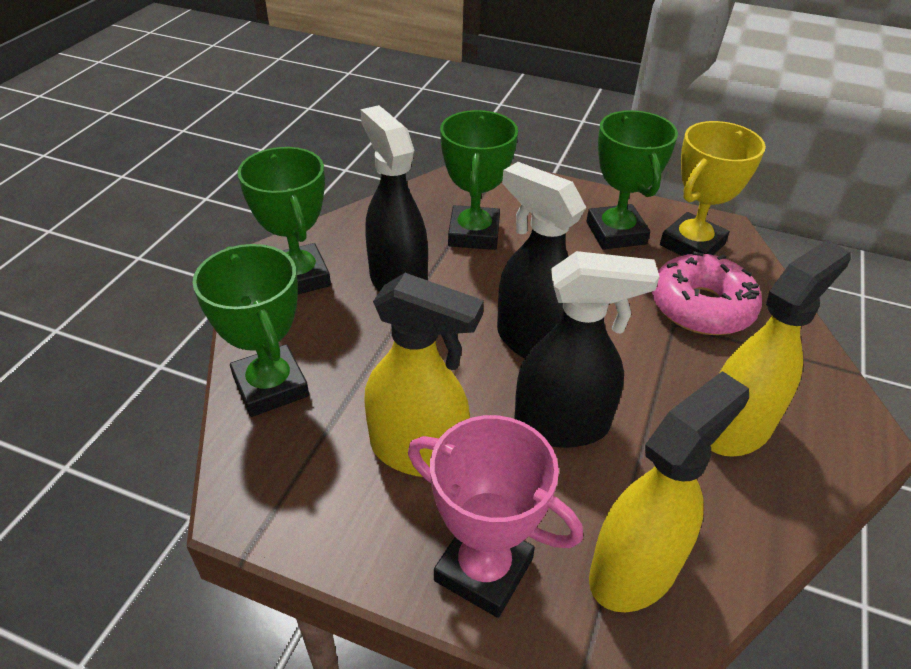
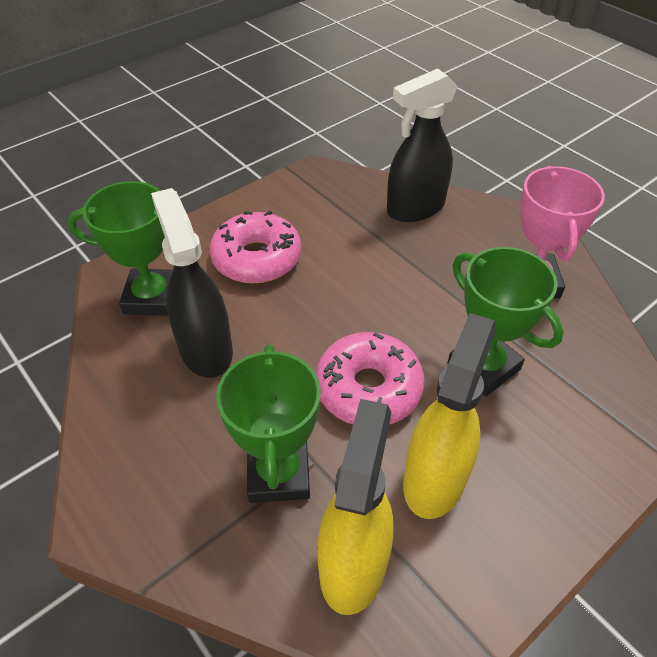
black spray bottle: 3 -> 2
green trophy: 4 -> 3
pink donut: 1 -> 2
yellow spray bottle: 3 -> 2
yellow trophy: 1 -> 0

